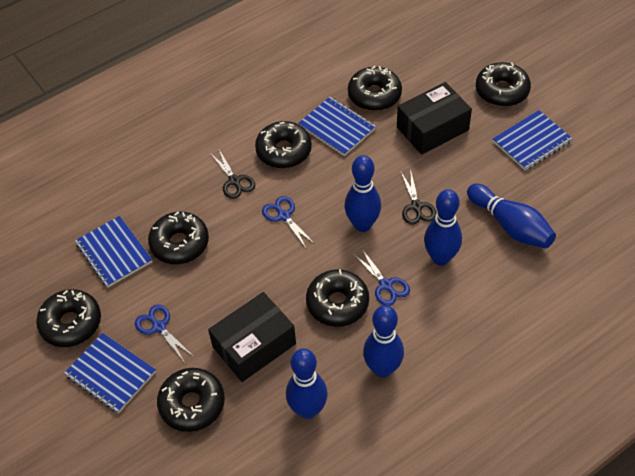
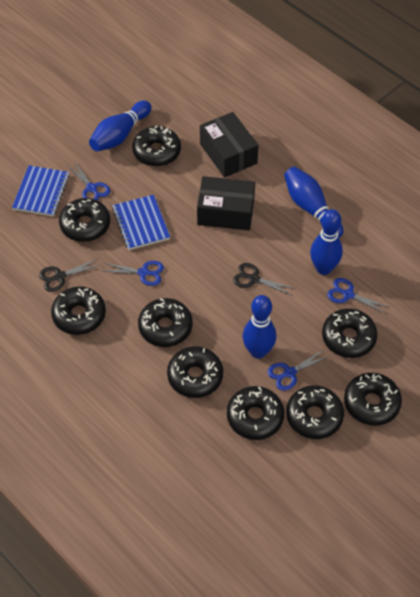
black donut: 7 -> 9
blue bowling pin: 5 -> 4
blue notebook: 4 -> 2
blue scissors: 3 -> 4

